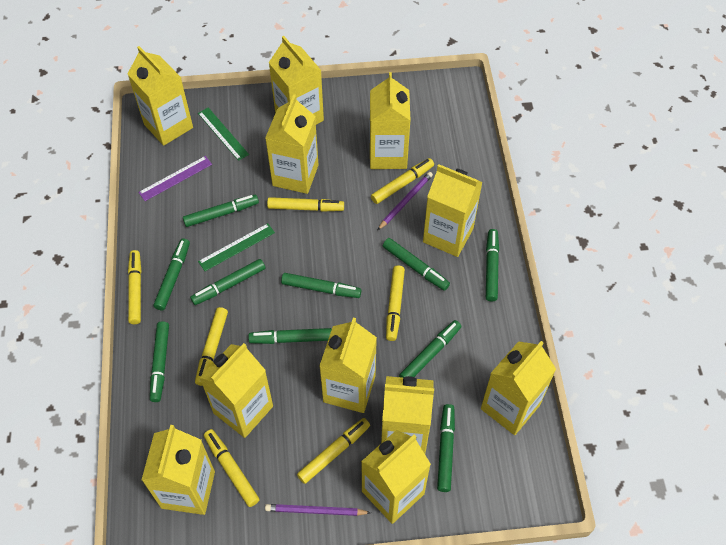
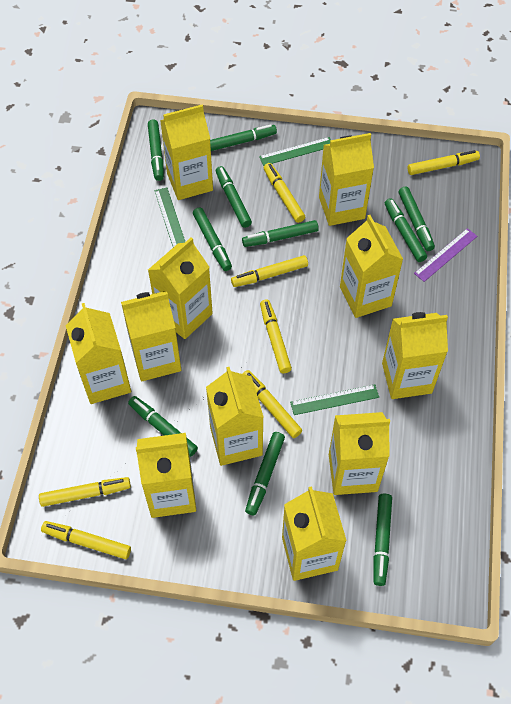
green ruler: 2 -> 3
purple pencil: 2 -> 0

